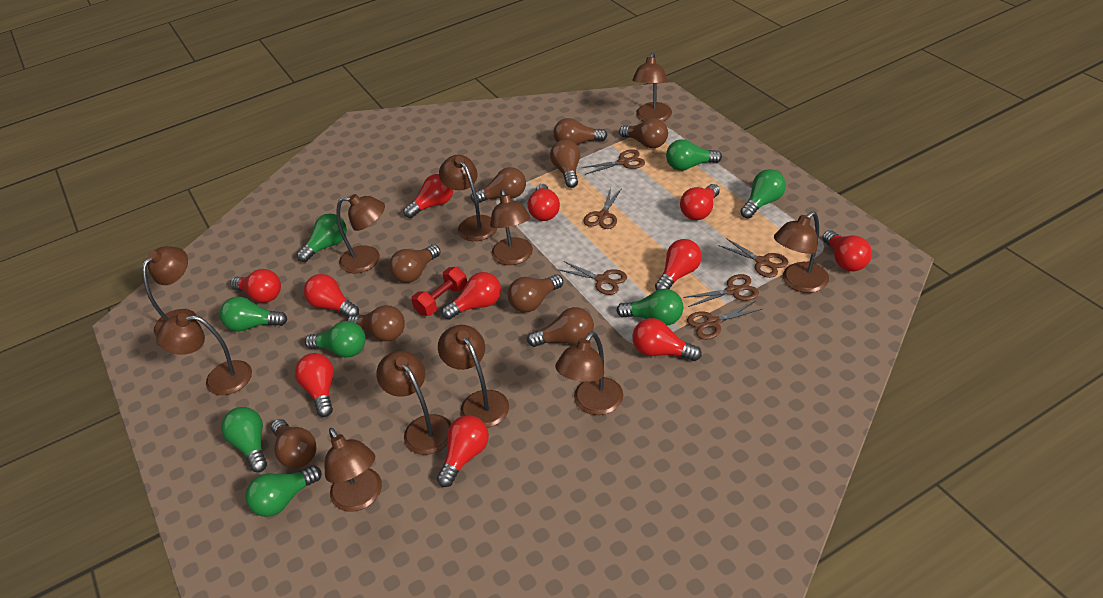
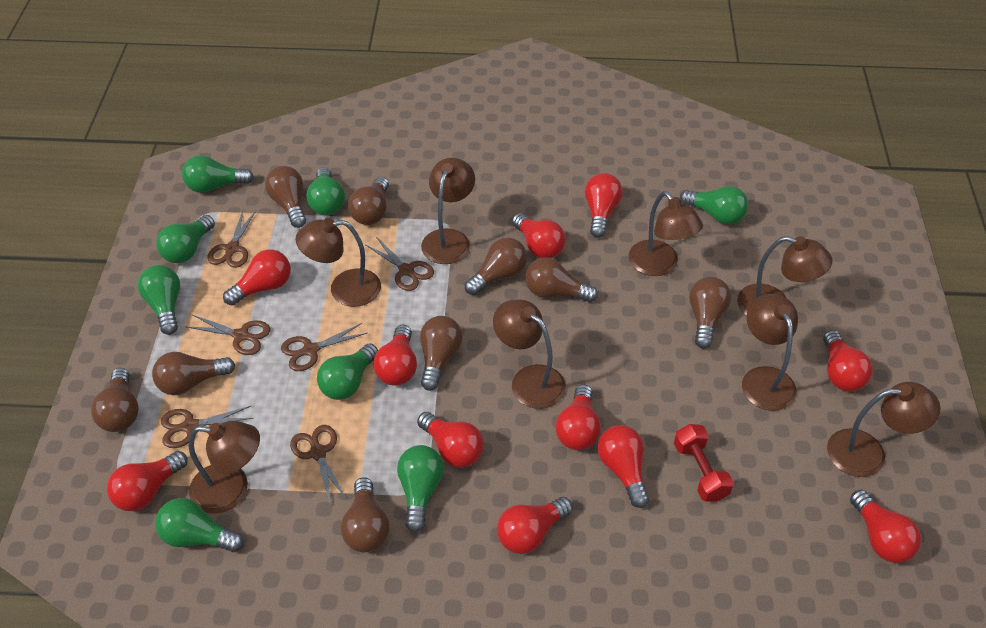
brown lamp: 11 -> 8

